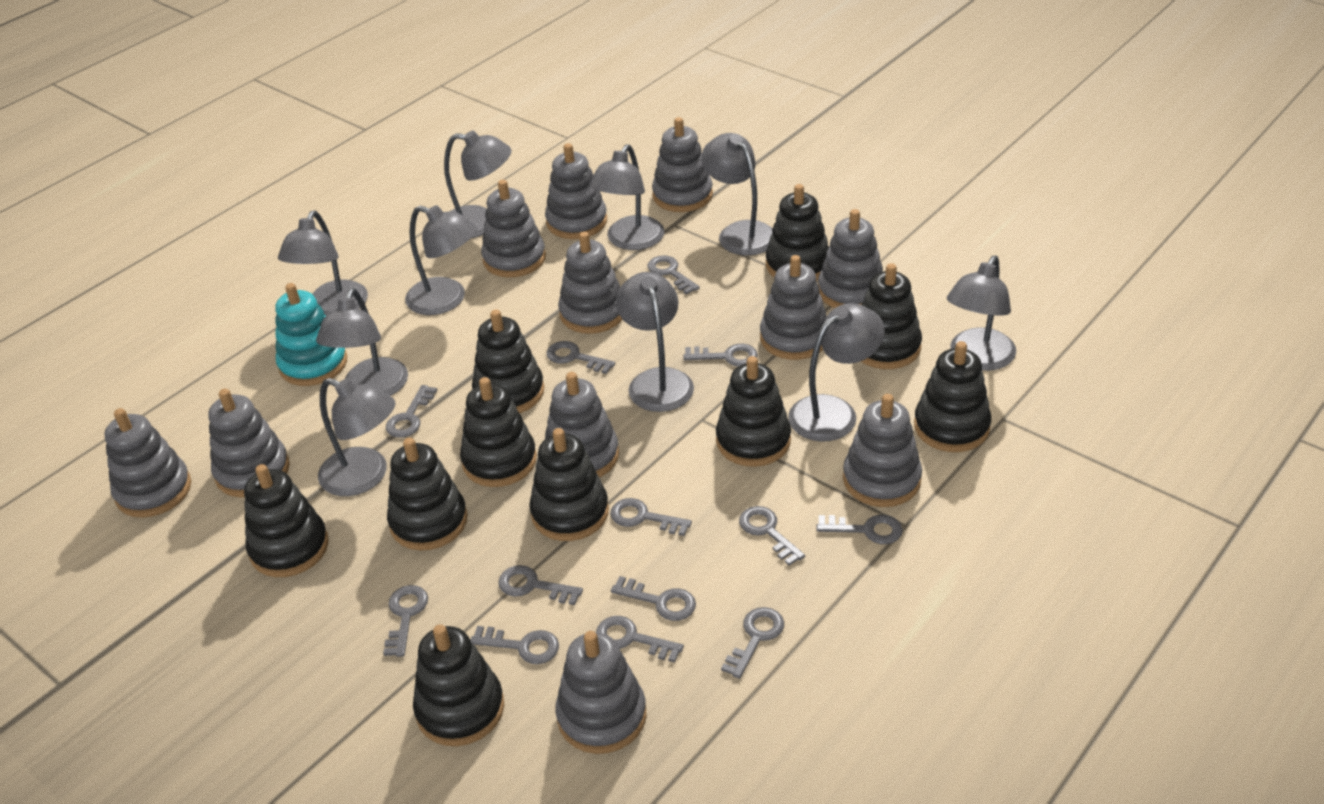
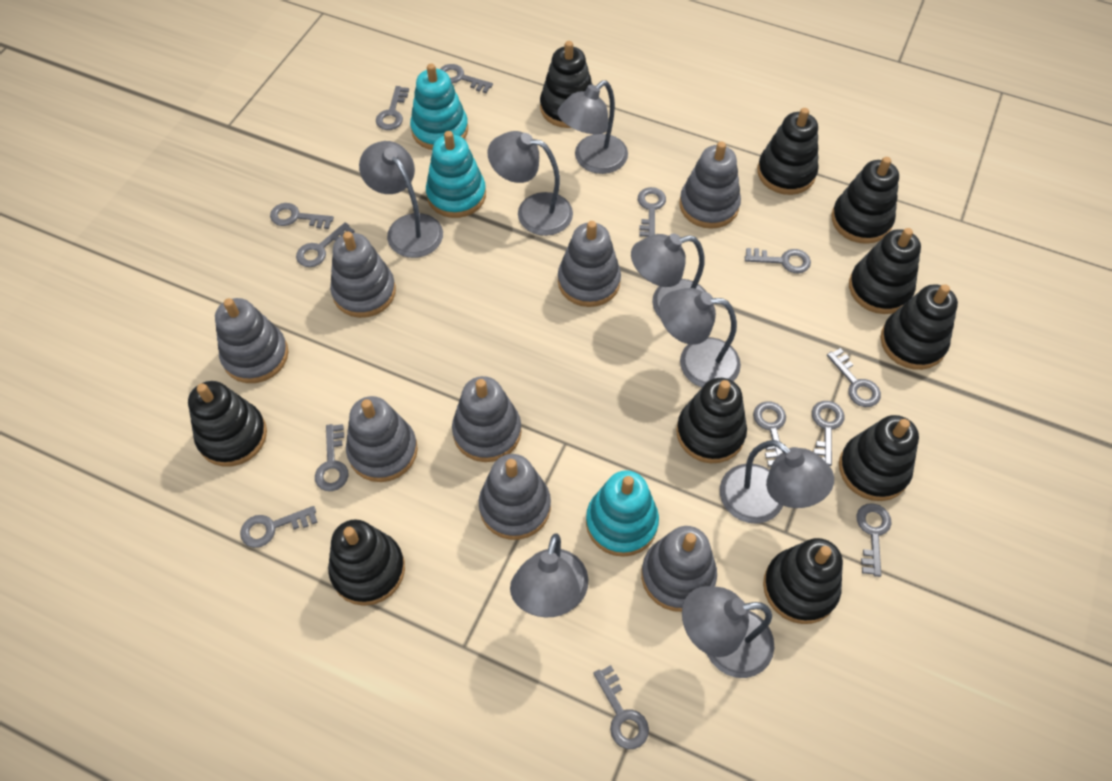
grey lamp: 10 -> 8
grey stacking toy: 11 -> 8
turquoise stacking toy: 1 -> 3

